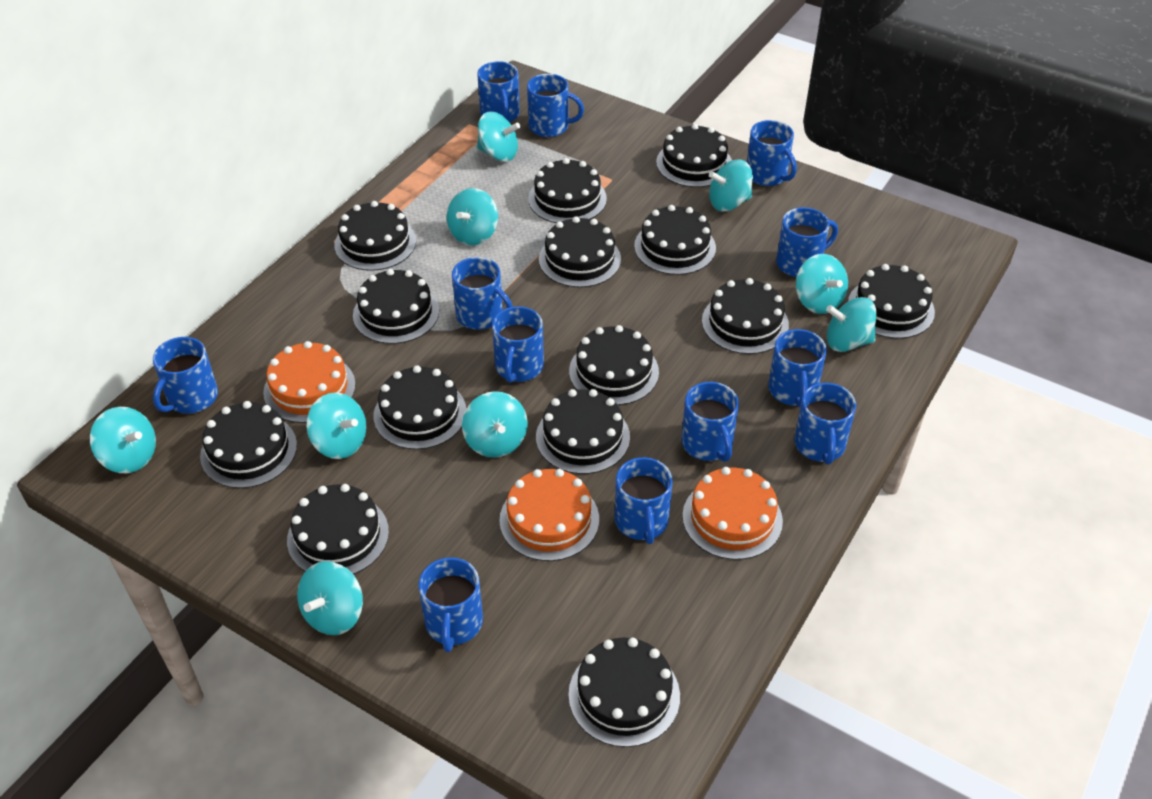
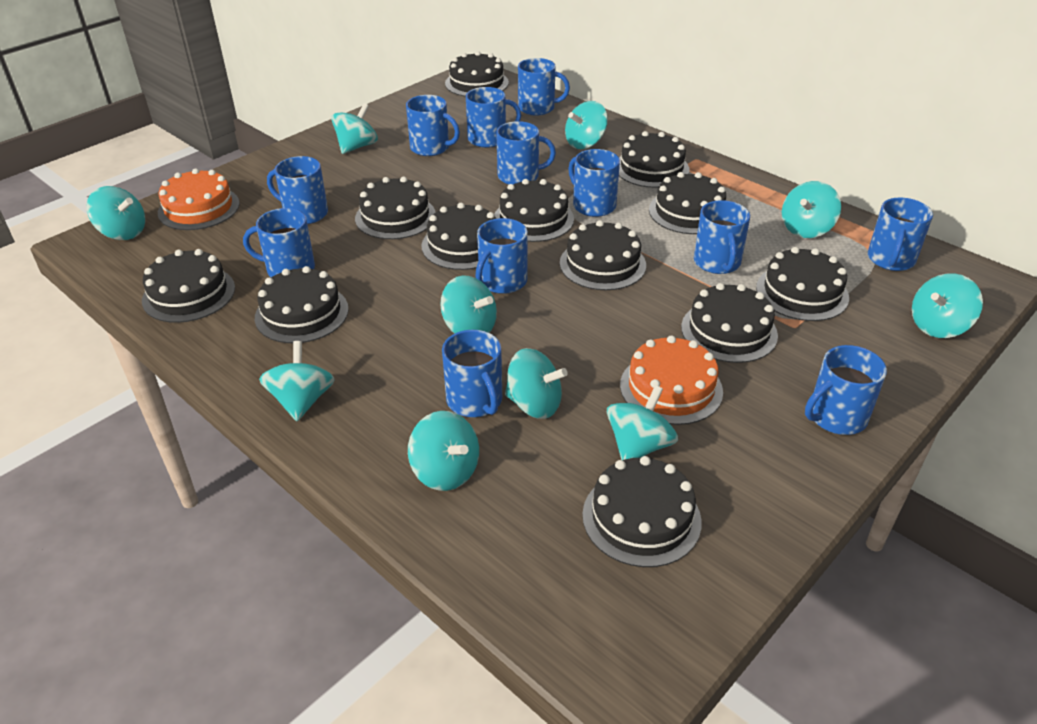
black cake: 14 -> 12
orange cake: 3 -> 2
turquoise spinning top: 9 -> 10

